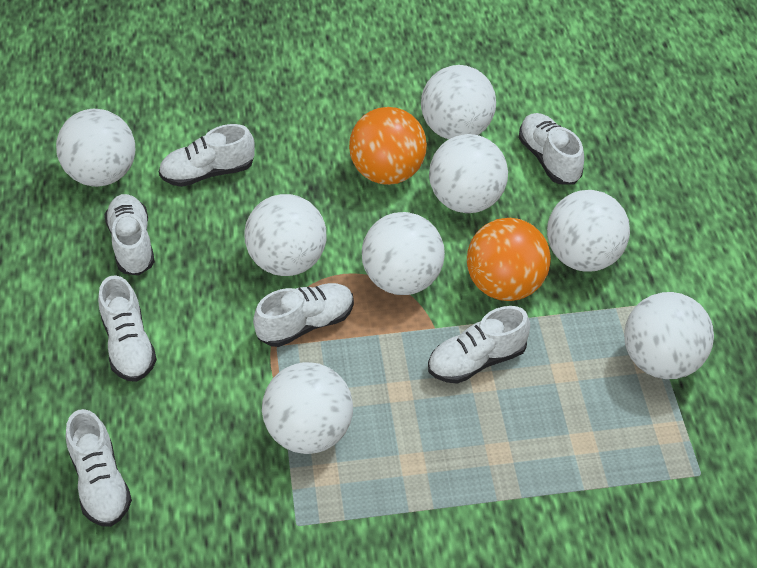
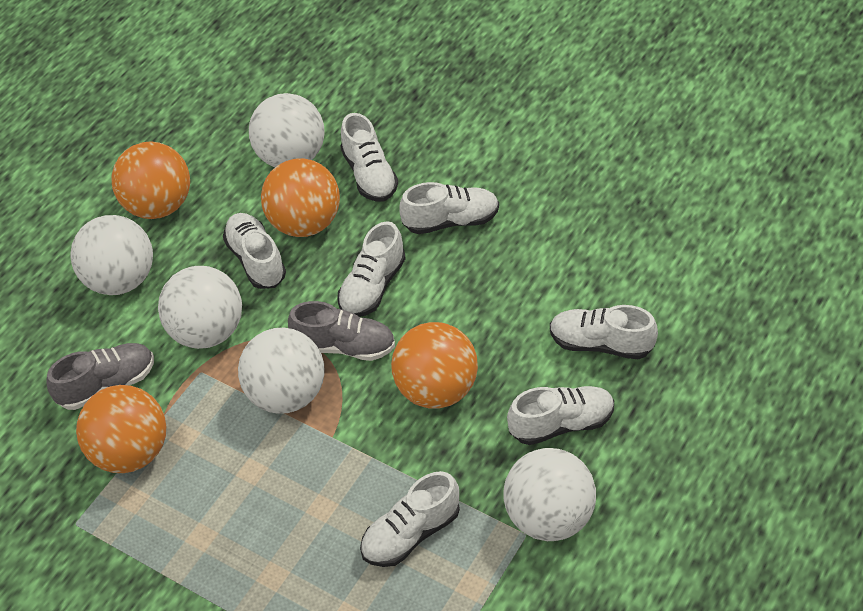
grey shoe: 0 -> 2
orange ball: 2 -> 4
white ball: 8 -> 5

